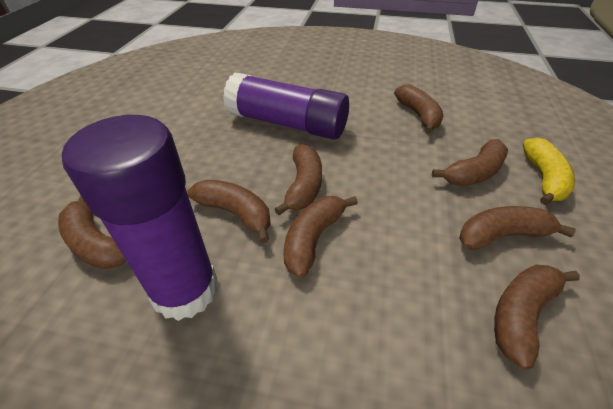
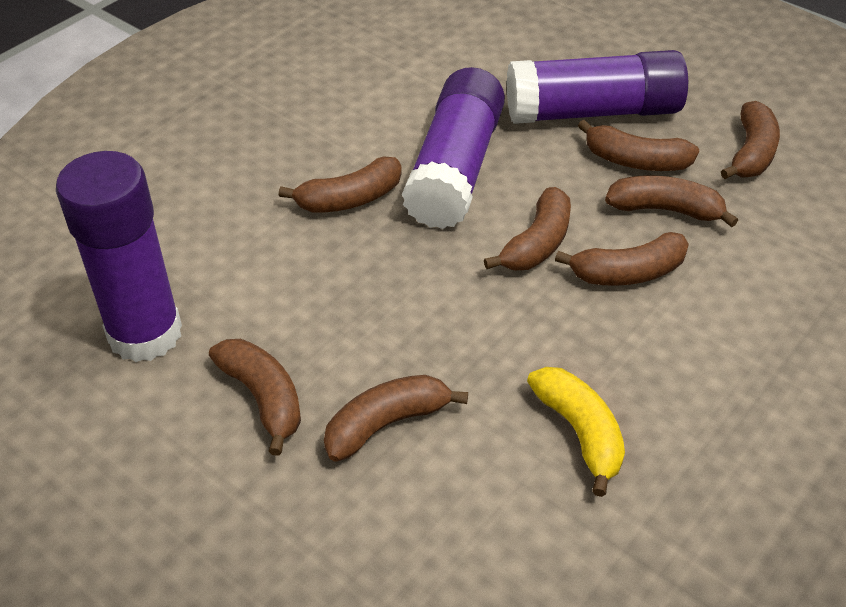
purple glue stick: 2 -> 3

